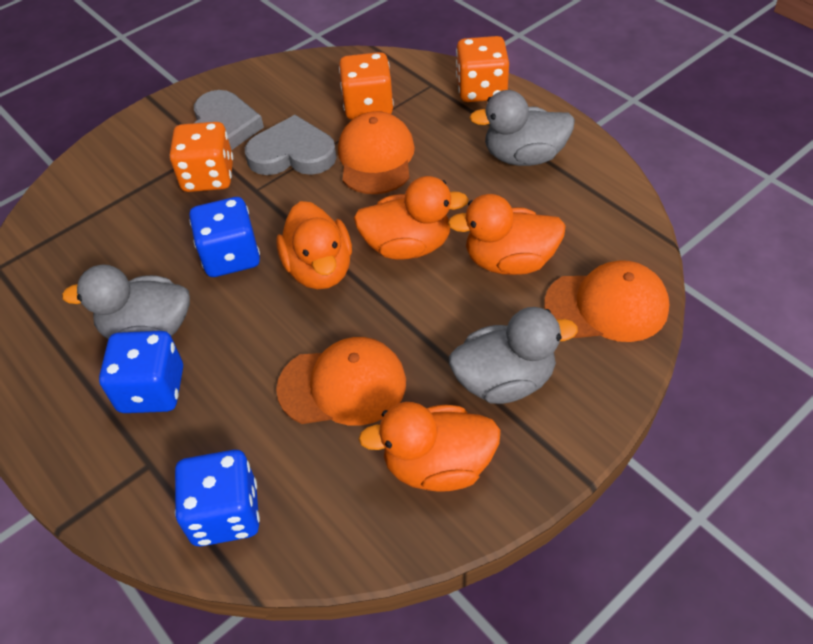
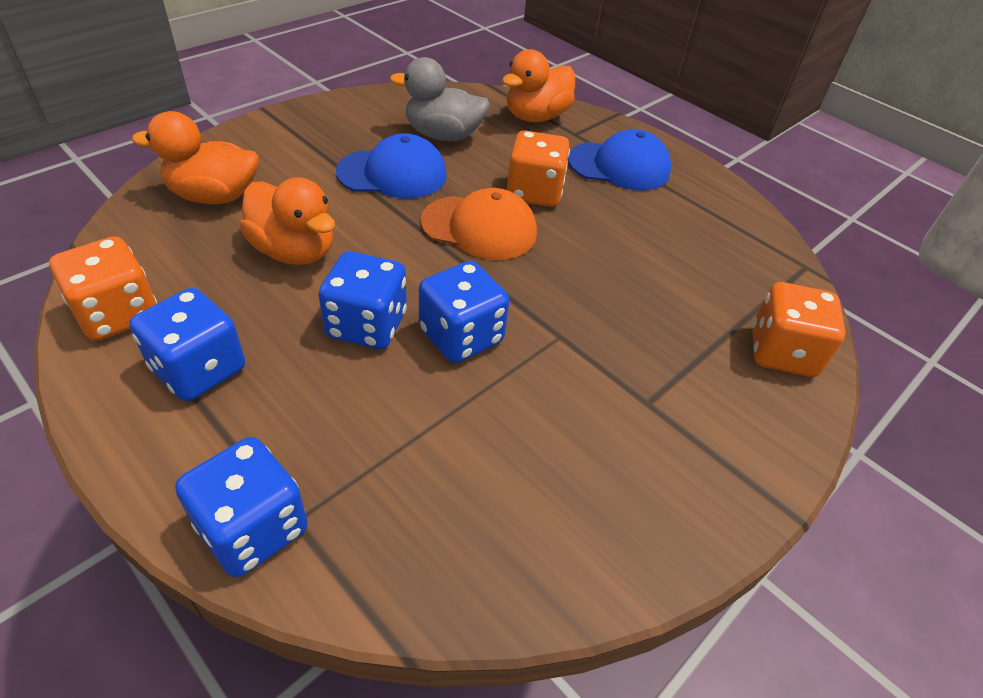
blue cap: 0 -> 2
blue dice: 3 -> 4
grey duck: 3 -> 1
grey heart: 2 -> 0
orange cap: 3 -> 1
orange duck: 4 -> 3

